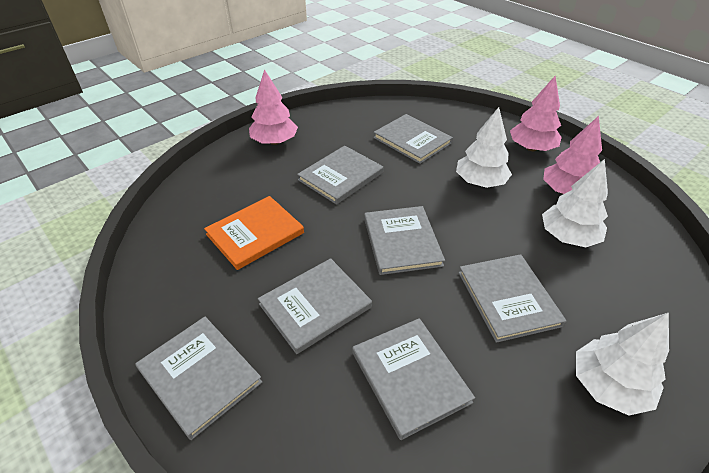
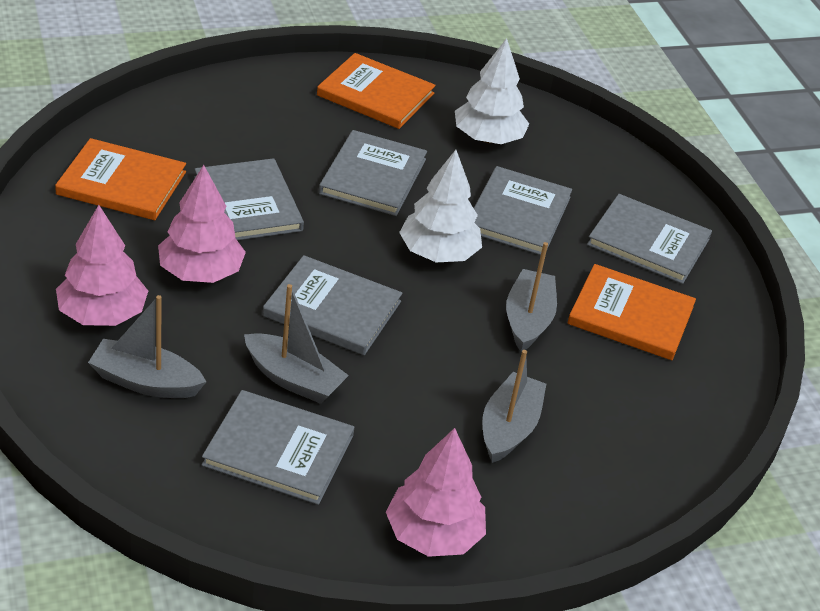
grey boat: 0 -> 4
grey book: 7 -> 6
orange book: 1 -> 3
white tree: 3 -> 2

